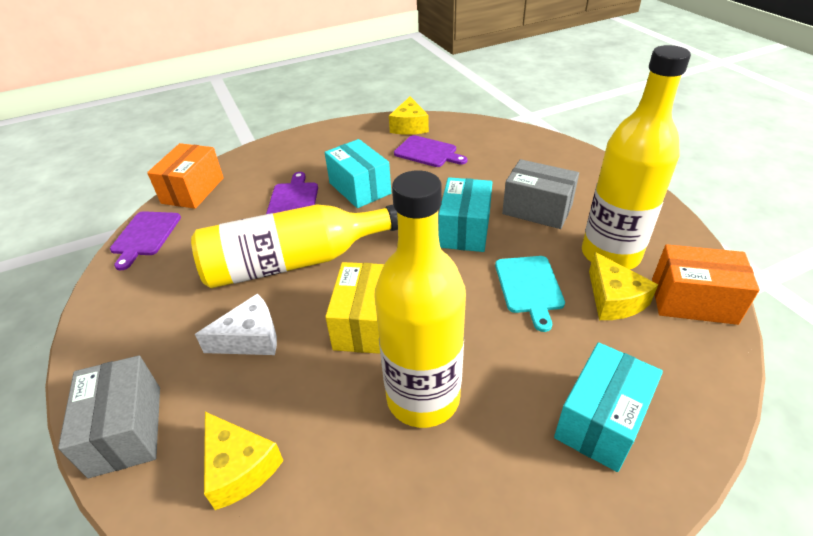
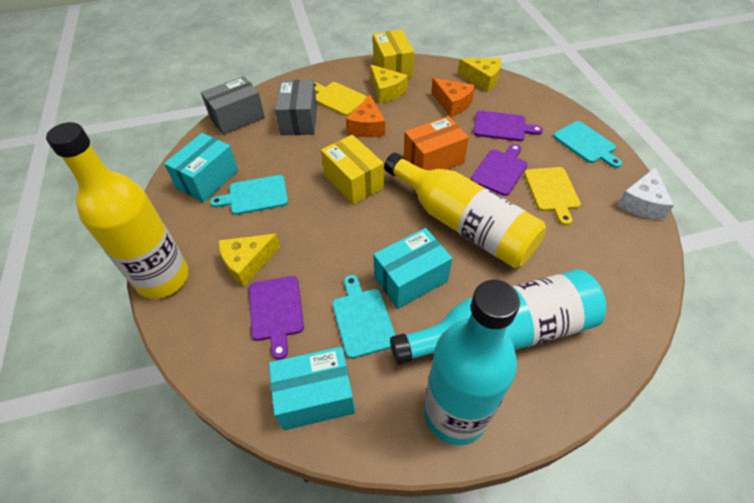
orange box: 2 -> 1
orange cheese: 0 -> 2
turquoise bottle: 0 -> 2
turquoise cutting board: 1 -> 3
yellow bottle: 3 -> 2
yellow box: 1 -> 2
yellow cutting board: 0 -> 2

